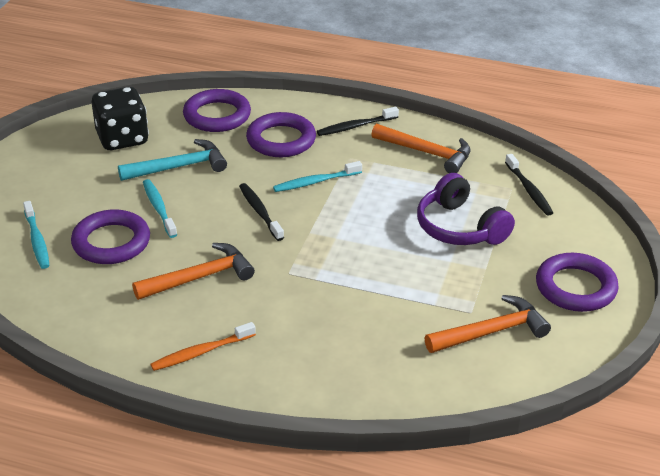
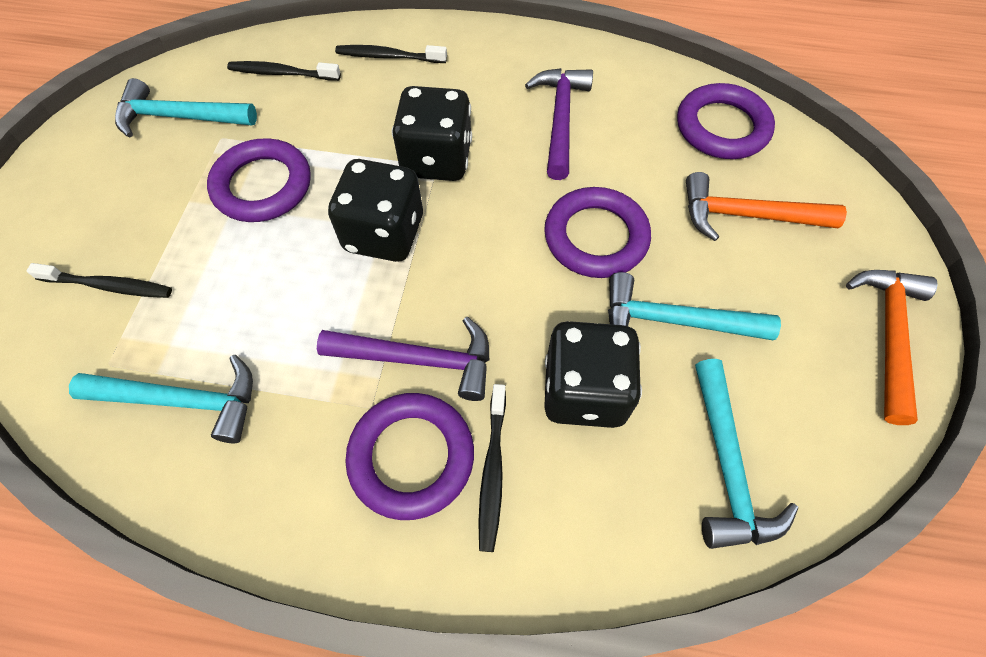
black dice: 1 -> 3
black toothbrush: 3 -> 4
orange hammer: 3 -> 2
orange toothbrush: 1 -> 0
purple hammer: 0 -> 2
purple headphones: 1 -> 0
turquoise hammer: 1 -> 4
turquoise toothbrush: 3 -> 0

